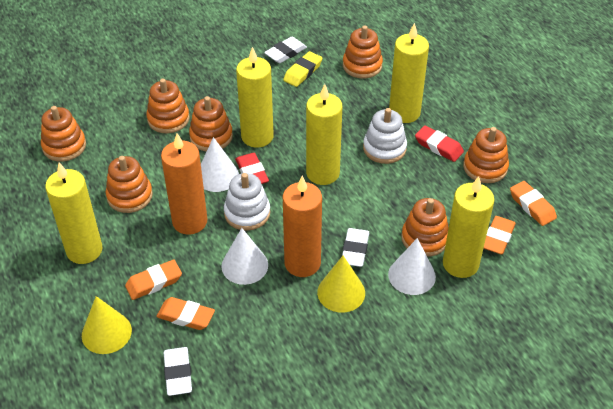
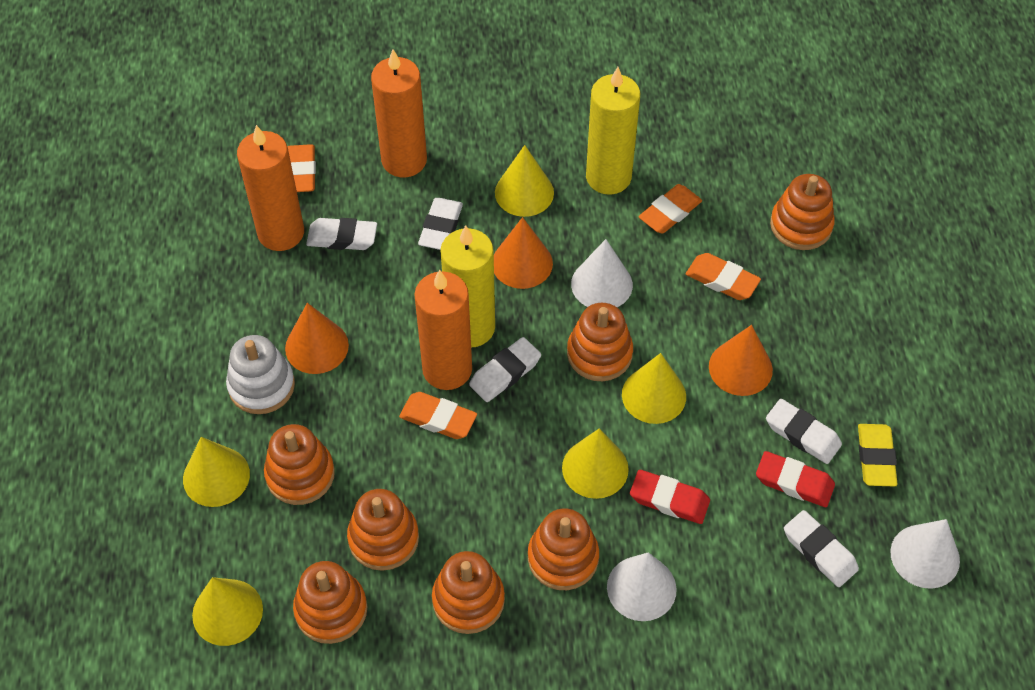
orange candle: 2 -> 3
orange cone: 0 -> 3
white eraser: 3 -> 5
white stacking toy: 2 -> 1
yellow candle: 5 -> 2
yellow cone: 2 -> 5

